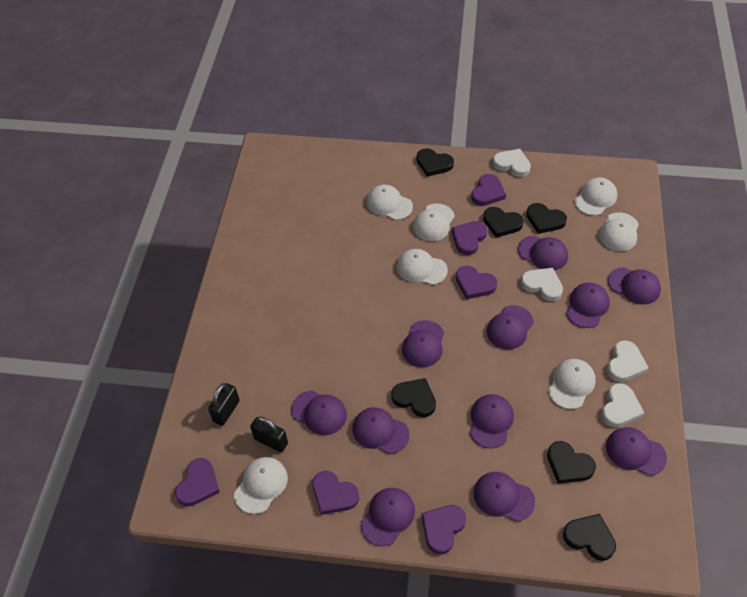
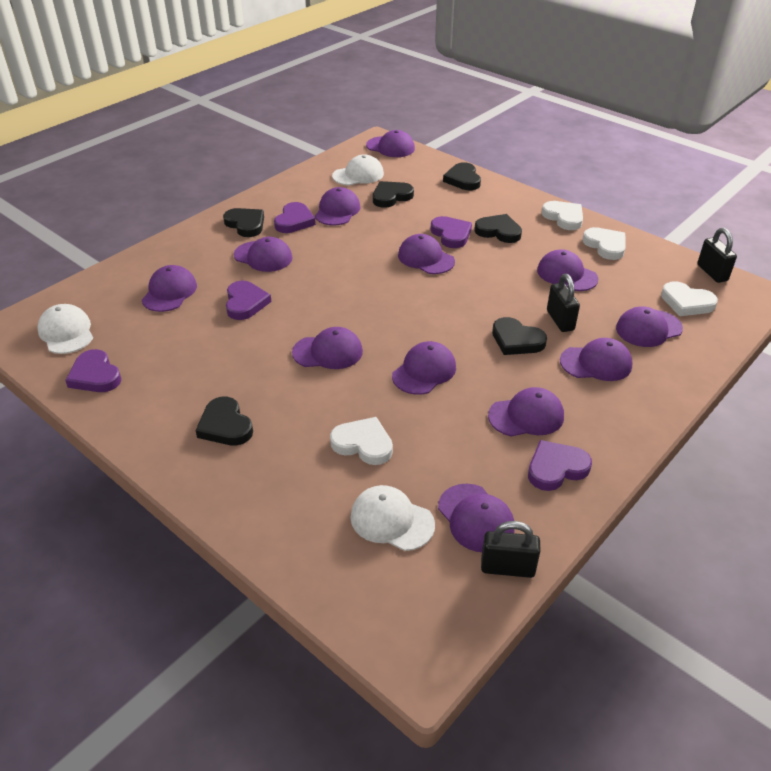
black padlock: 2 -> 3
purple cap: 11 -> 12
purple heart: 6 -> 5
white cap: 7 -> 3

